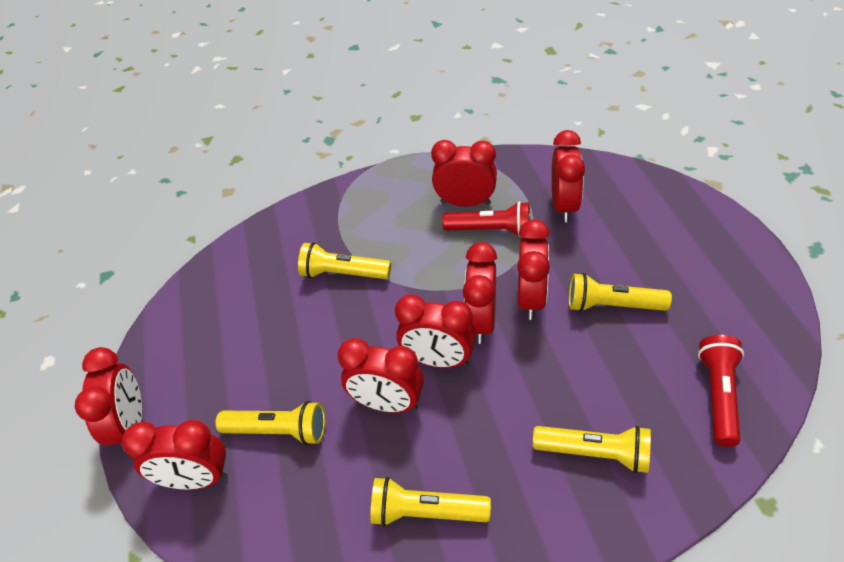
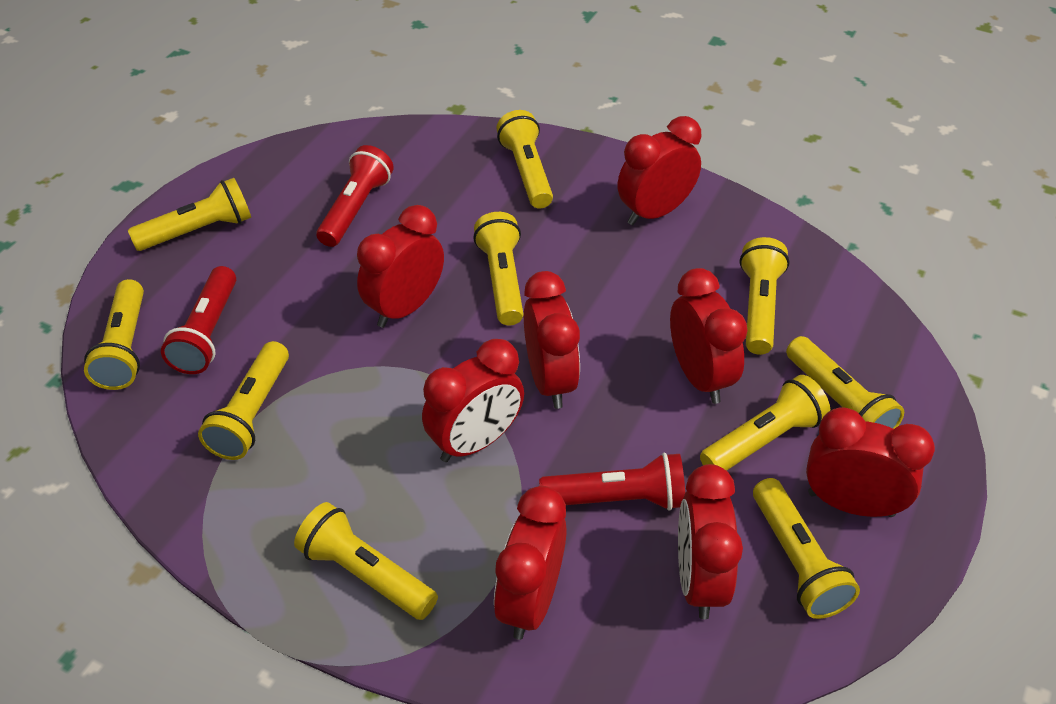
red flashlight: 2 -> 3
yellow flashlight: 5 -> 10

